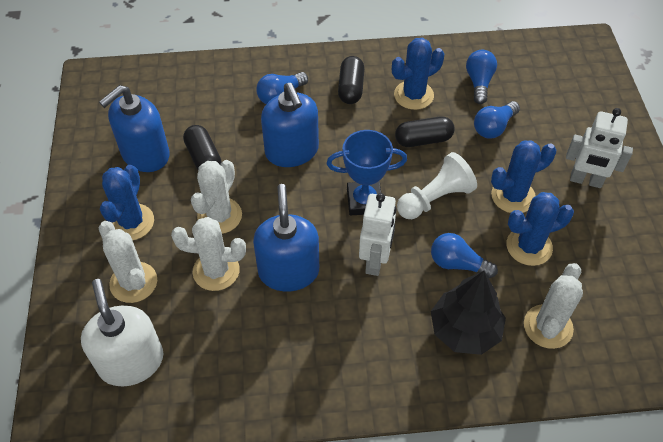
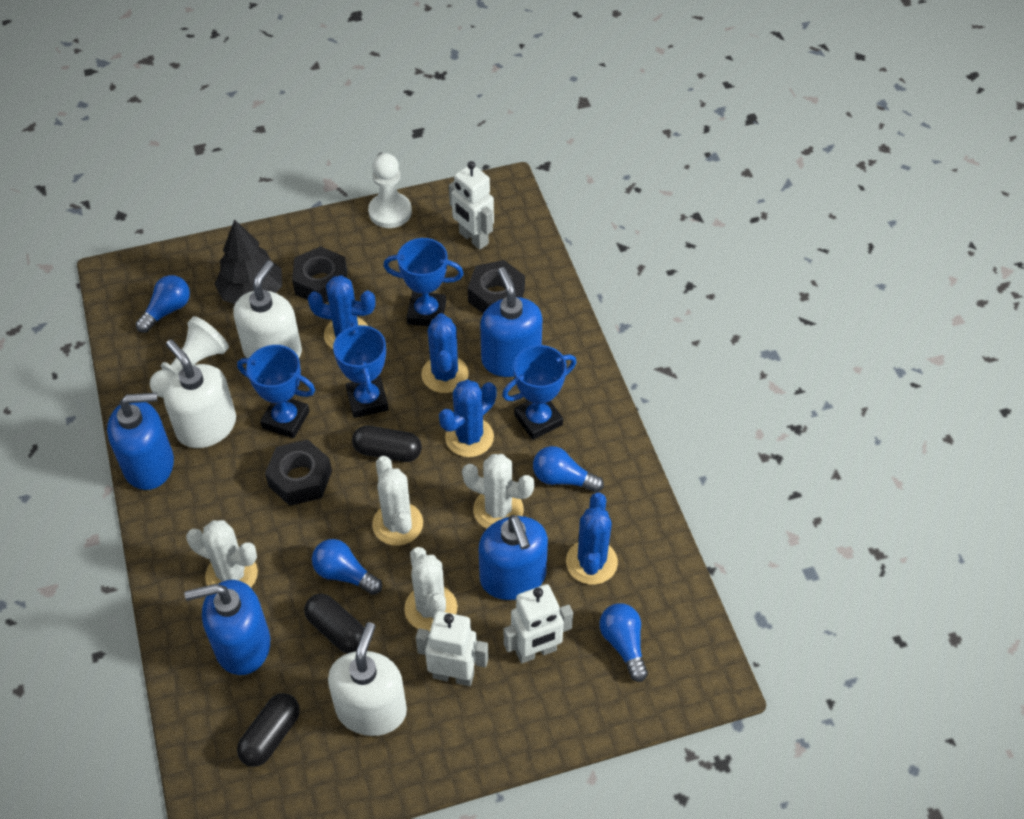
black nut: 0 -> 3
blue soap dispenser: 3 -> 4
blue trophy: 1 -> 4
white pawn: 1 -> 2
white robot: 2 -> 3
white soap dispenser: 1 -> 3

